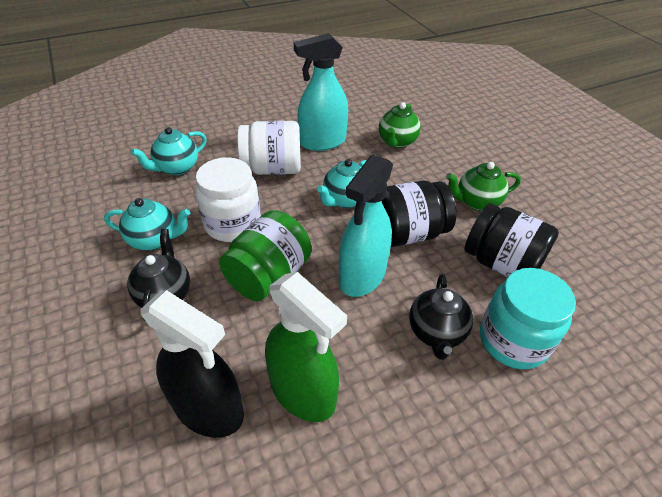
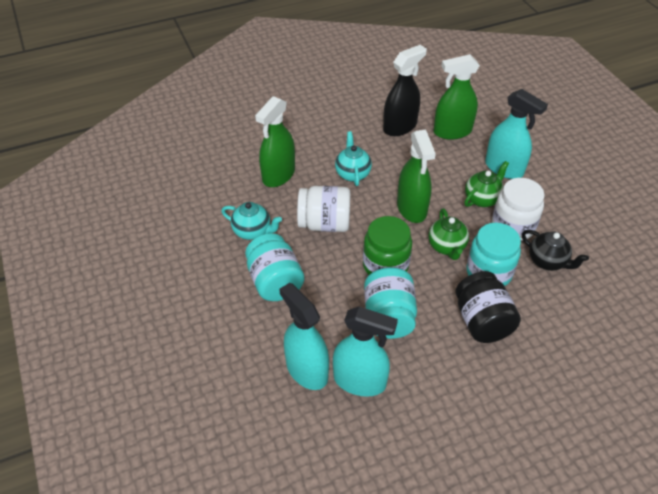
black jar: 2 -> 1
black teapot: 2 -> 1
green spray bottle: 1 -> 3
turquoise jar: 1 -> 3
turquoise spray bottle: 2 -> 3
turquoise teapot: 3 -> 2

